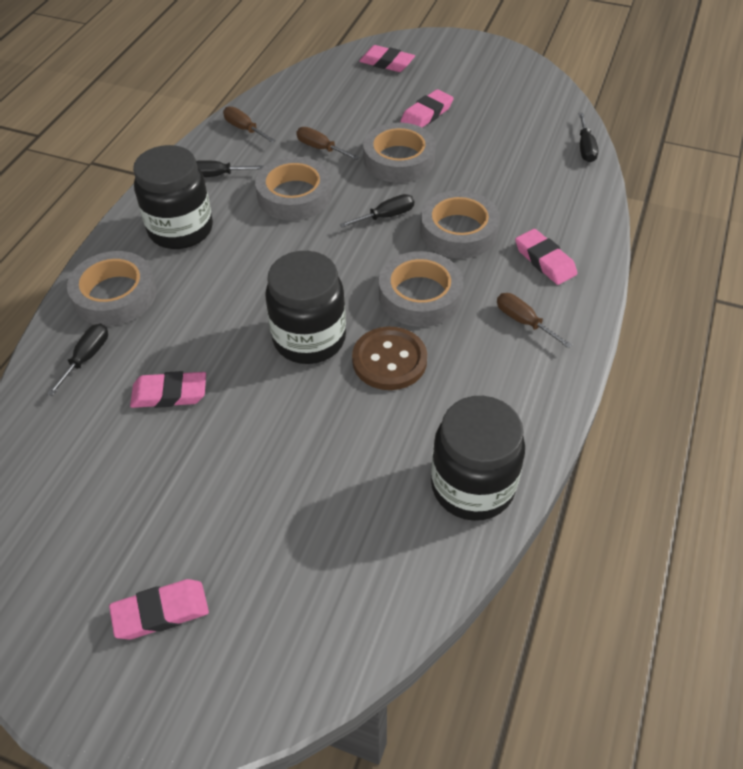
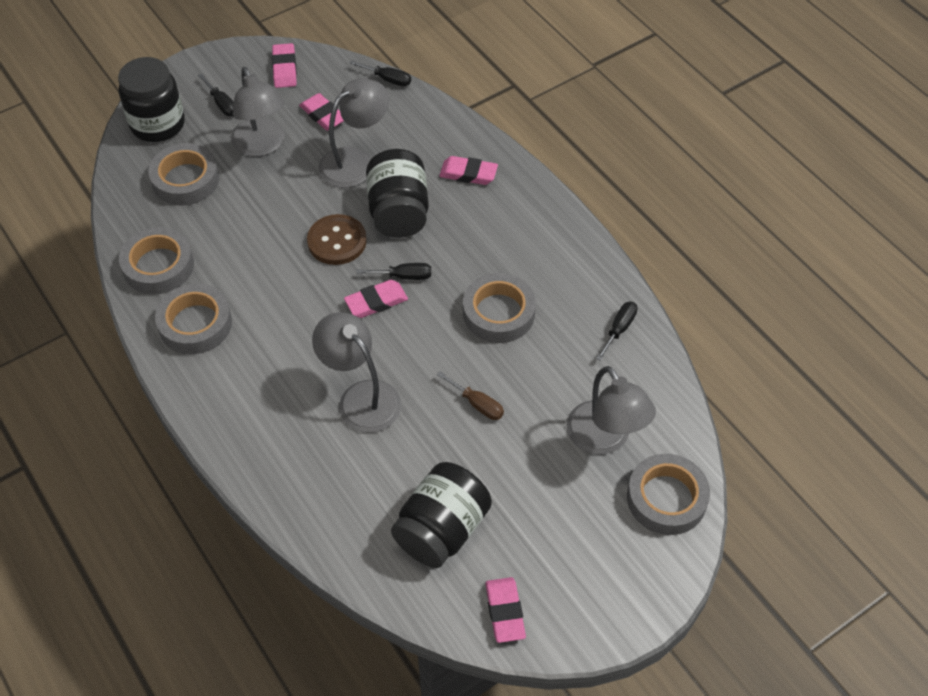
brown screwdriver: 3 -> 1
grey lamp: 0 -> 4

